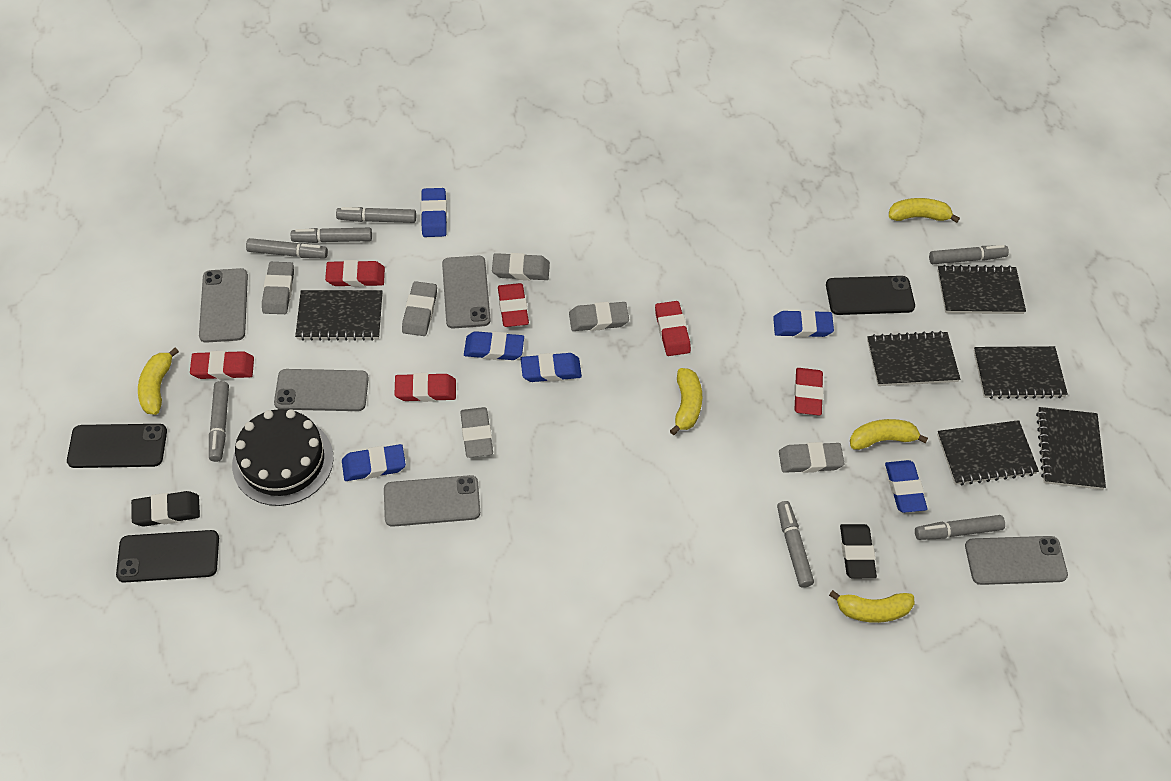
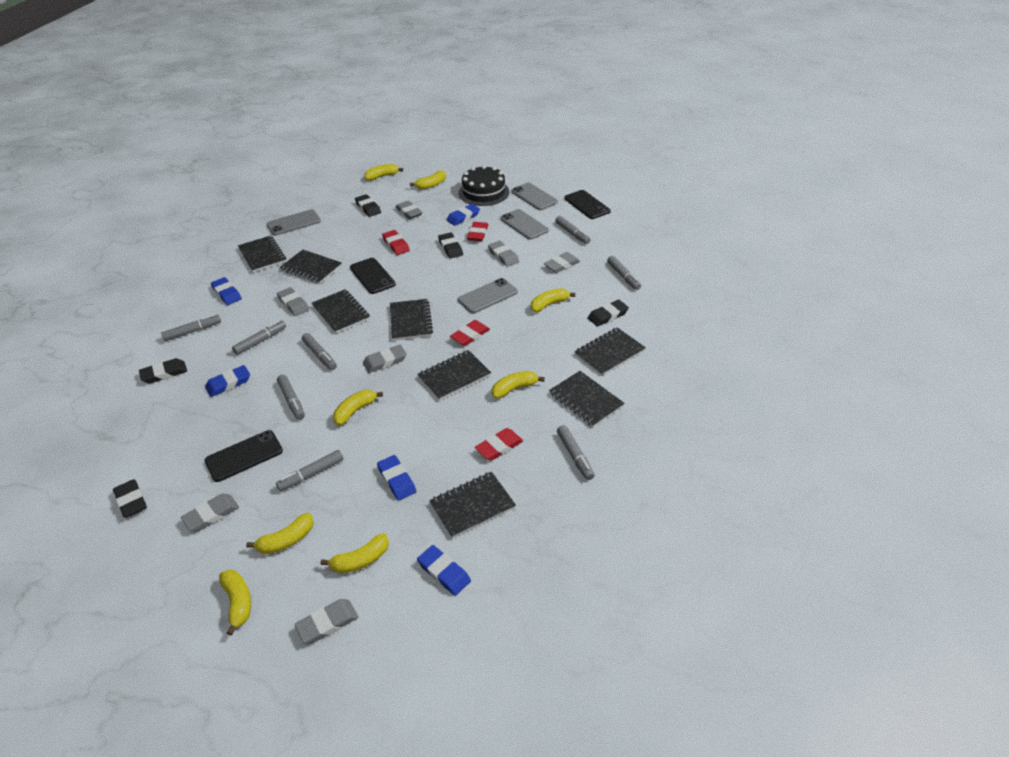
black eraser: 2 -> 5
black notebook: 6 -> 8
blue eraser: 6 -> 5
grey eraser: 6 -> 7
grey marker: 7 -> 8
grey phone: 5 -> 4
red eraser: 6 -> 4
yellow banana: 5 -> 8

